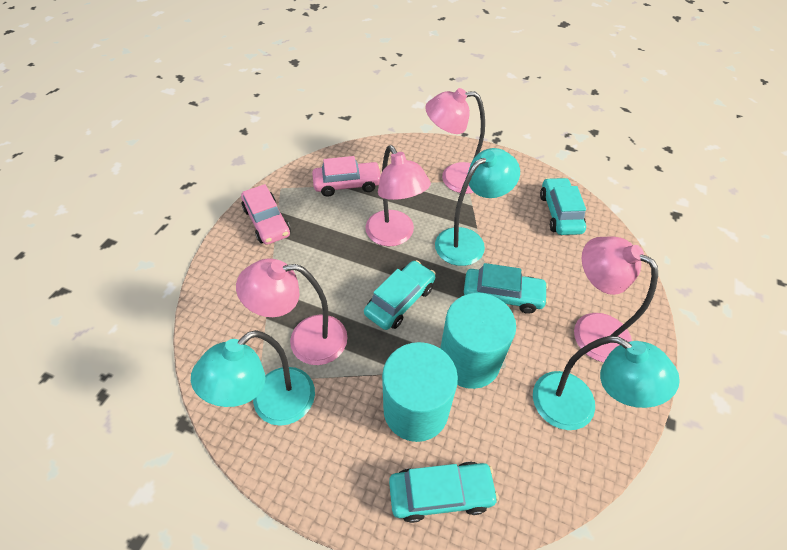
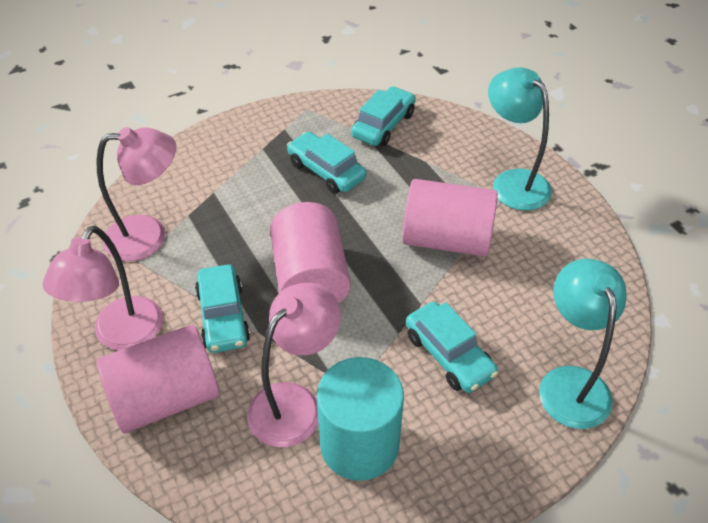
pink car: 2 -> 0
pink cylinder: 0 -> 3
pink lamp: 4 -> 3
turquoise cylinder: 2 -> 1
turquoise lamp: 3 -> 2

